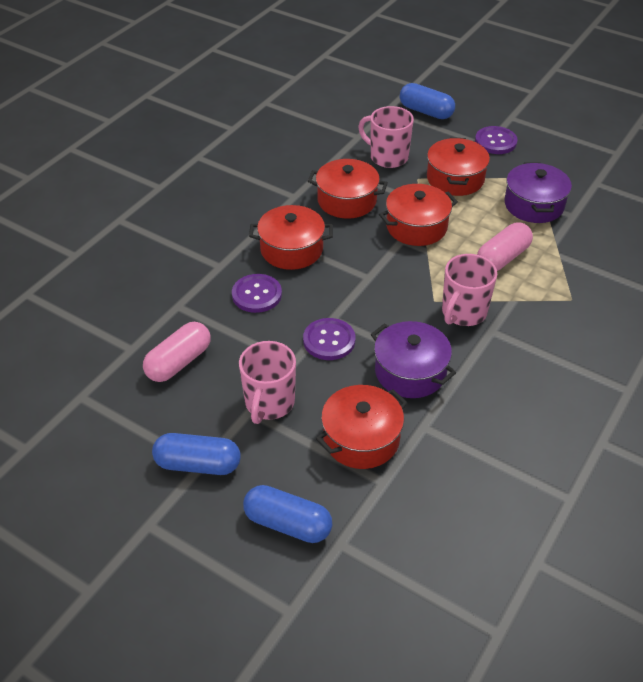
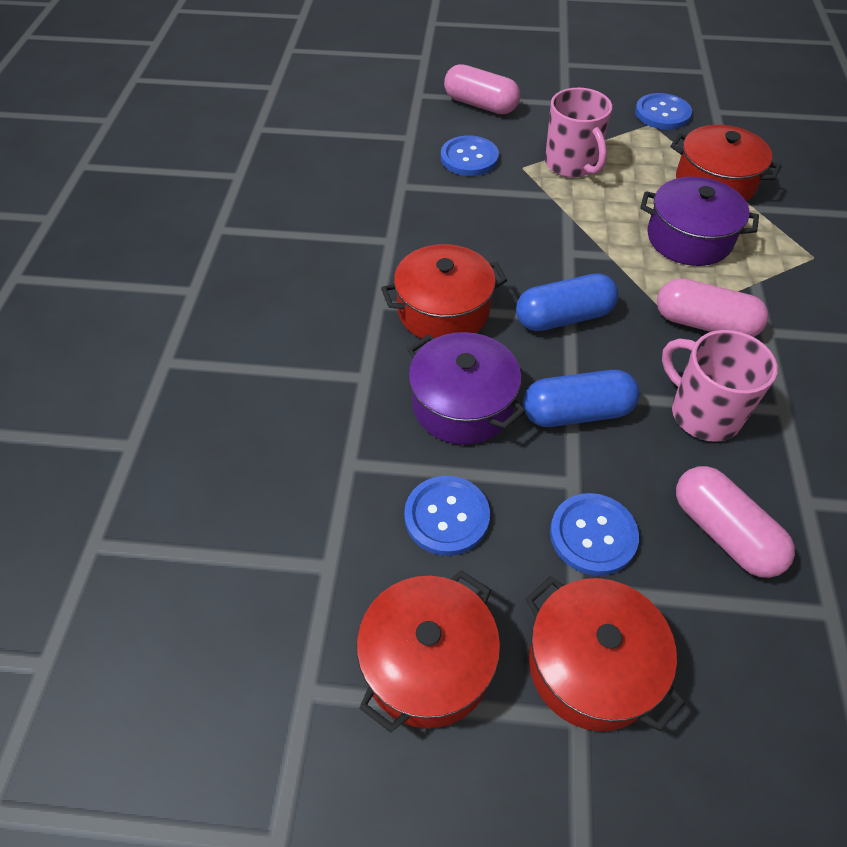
blue button: 0 -> 4
blue capsule: 3 -> 2
pink capsule: 2 -> 3
pink mug: 3 -> 2
purple button: 3 -> 0
red pot: 5 -> 4

